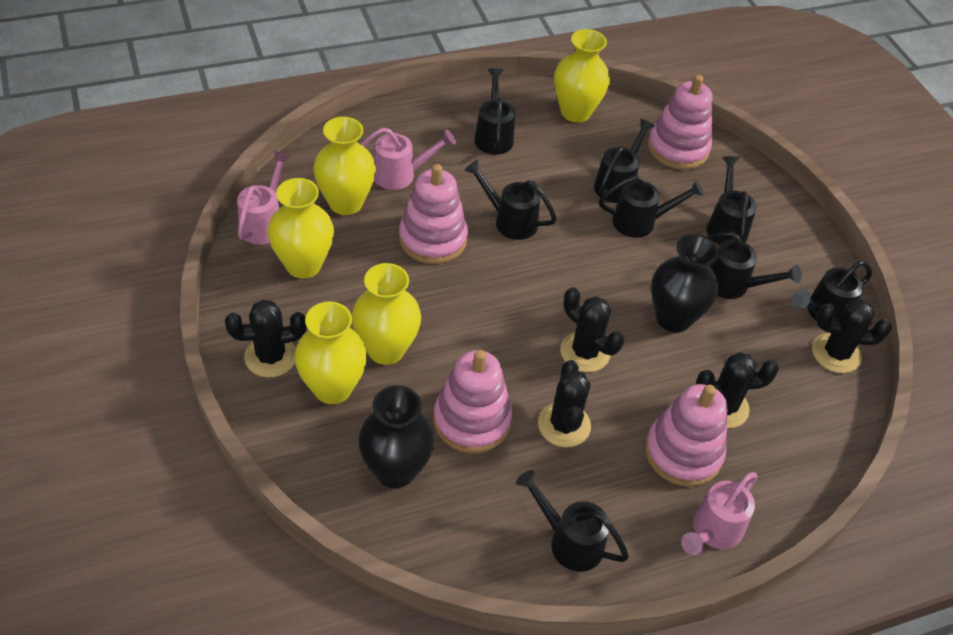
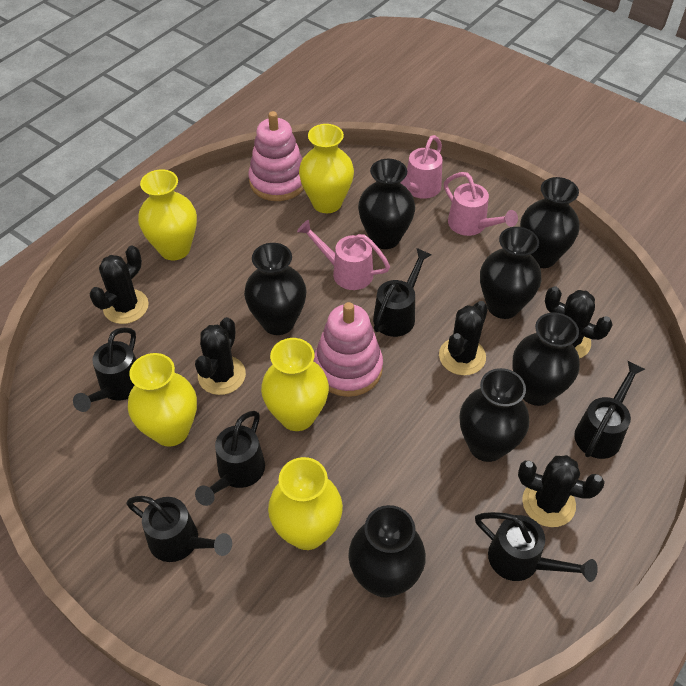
black vase: 2 -> 7
black watering can: 8 -> 6
pink stacking toy: 4 -> 2

